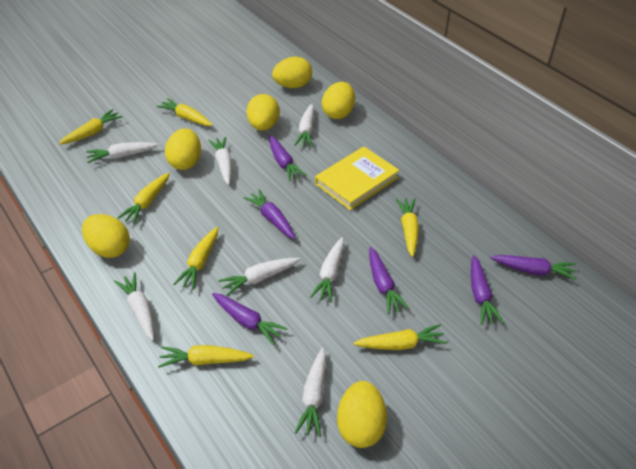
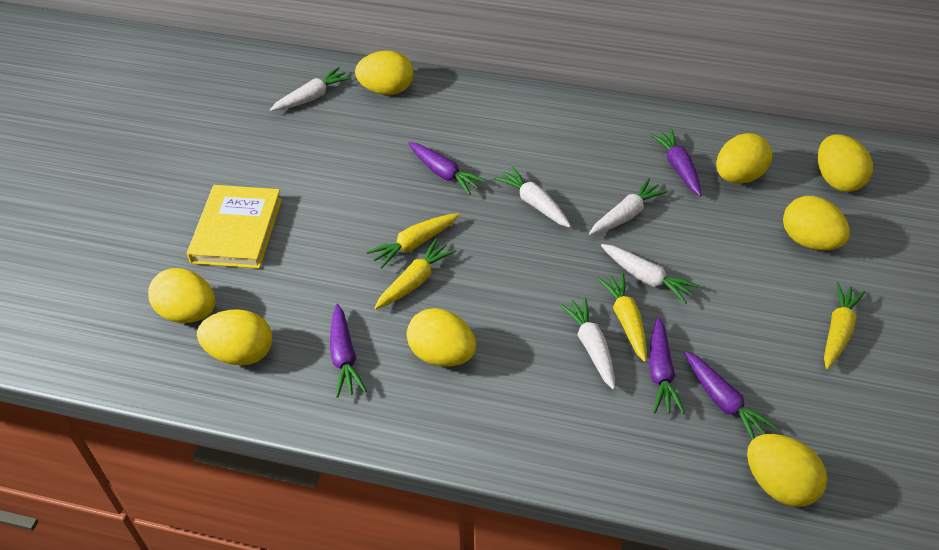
purple carrot: 6 -> 5
white carrot: 7 -> 5
yellow carrot: 7 -> 4
yellow egg: 6 -> 8

